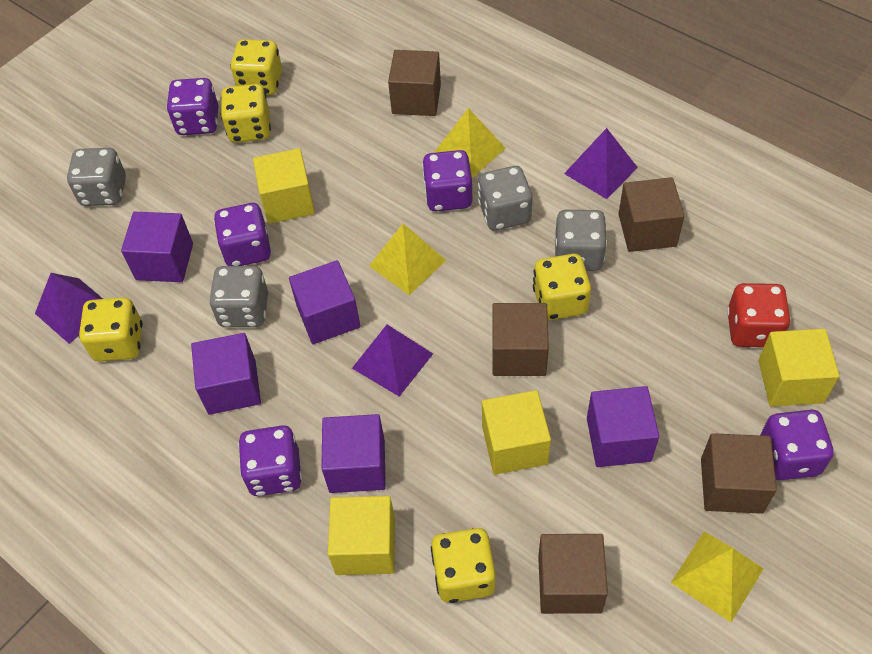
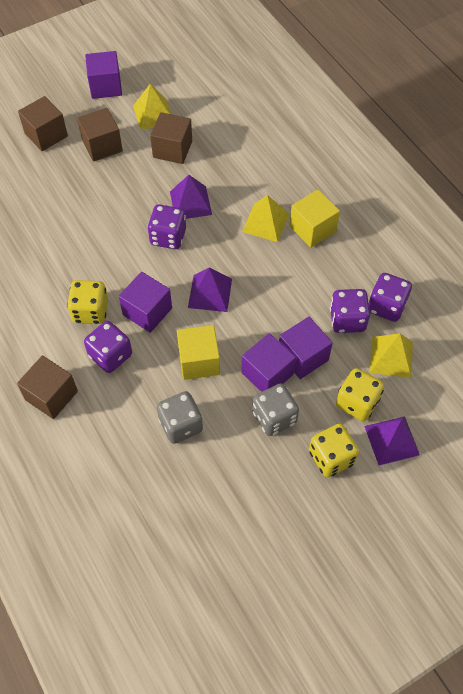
brown cube: 5 -> 4
grey dice: 4 -> 2
purple cube: 5 -> 4
purple dice: 5 -> 4
red dice: 1 -> 0
yellow cube: 4 -> 2
yellow dice: 5 -> 3

